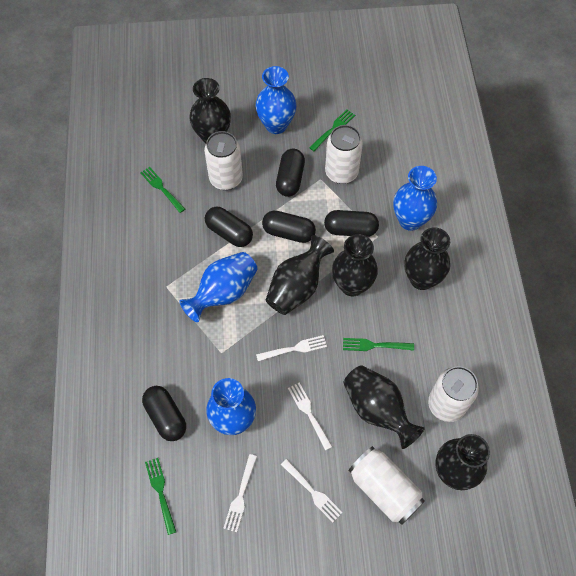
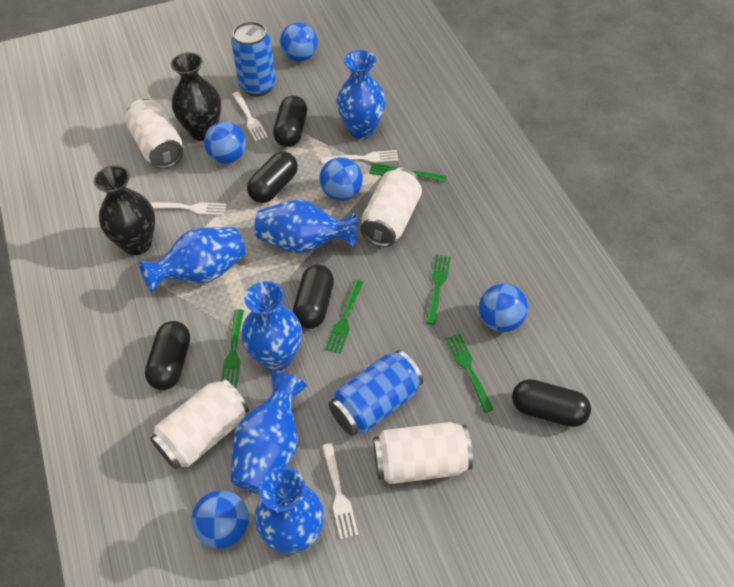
black vase: 6 -> 2
blue ball: 0 -> 5
blue can: 0 -> 2
blue vase: 4 -> 6
green fork: 4 -> 5

